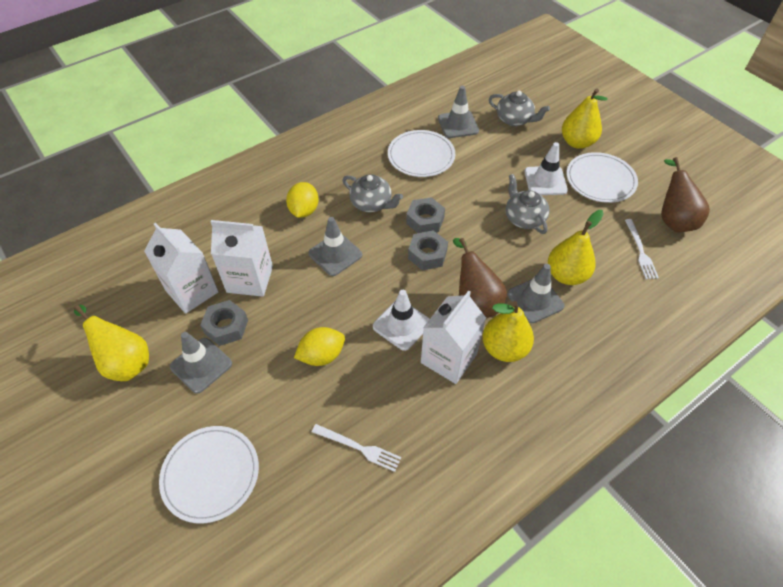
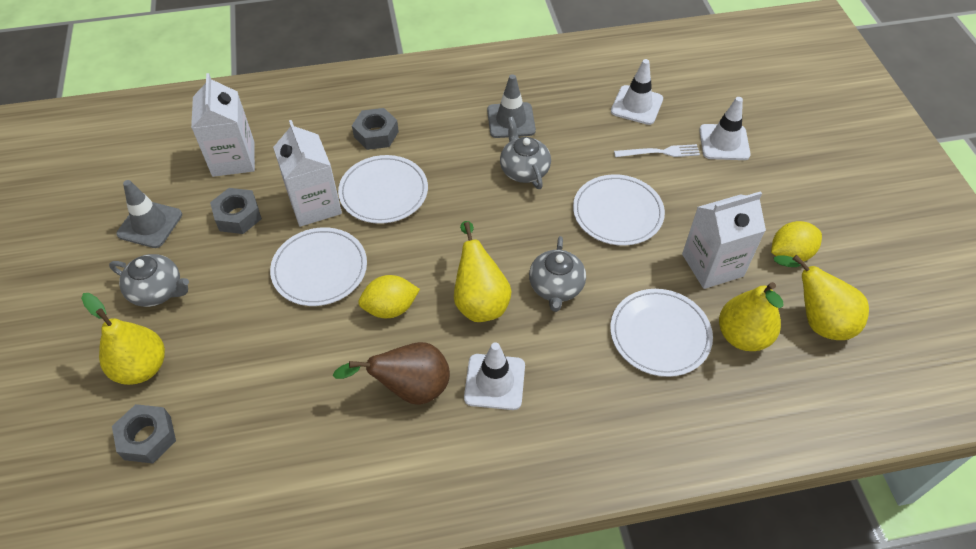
brown pear: 2 -> 1
grey traffic cone: 4 -> 2
white fork: 2 -> 1
white plate: 3 -> 4
white traffic cone: 2 -> 3

